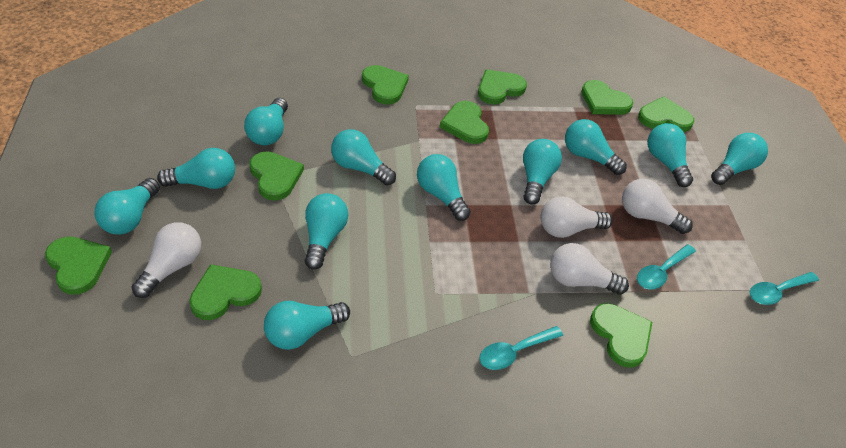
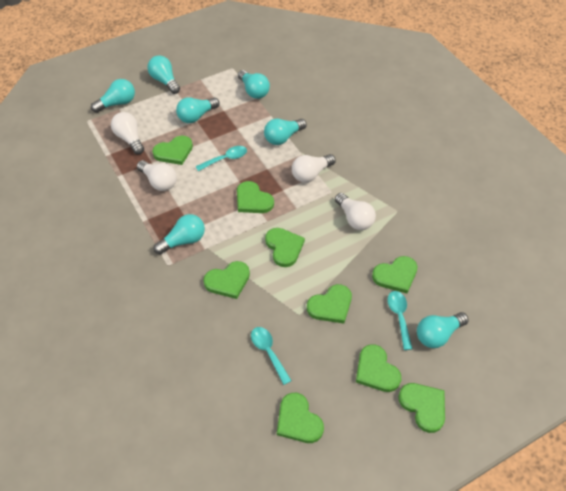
turquoise light bulb: 11 -> 7

